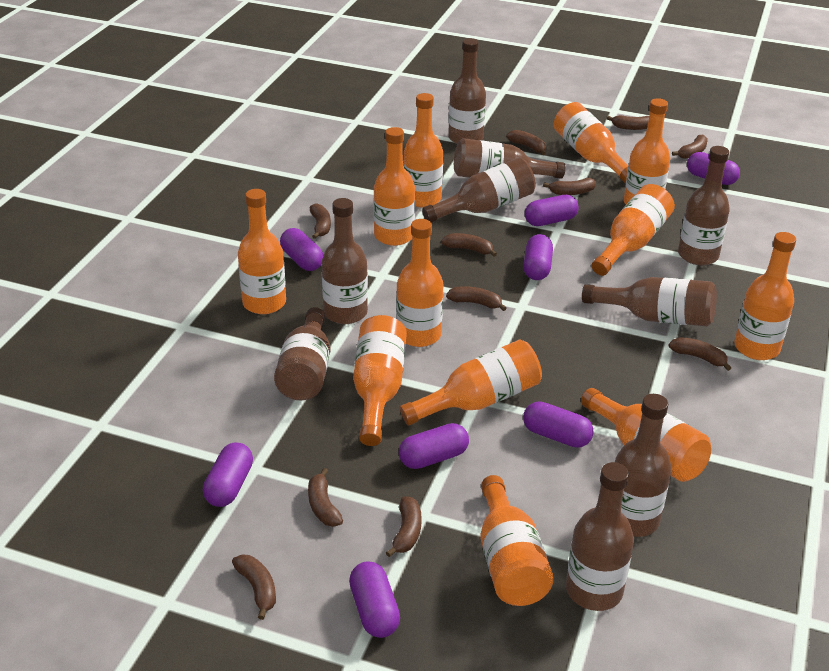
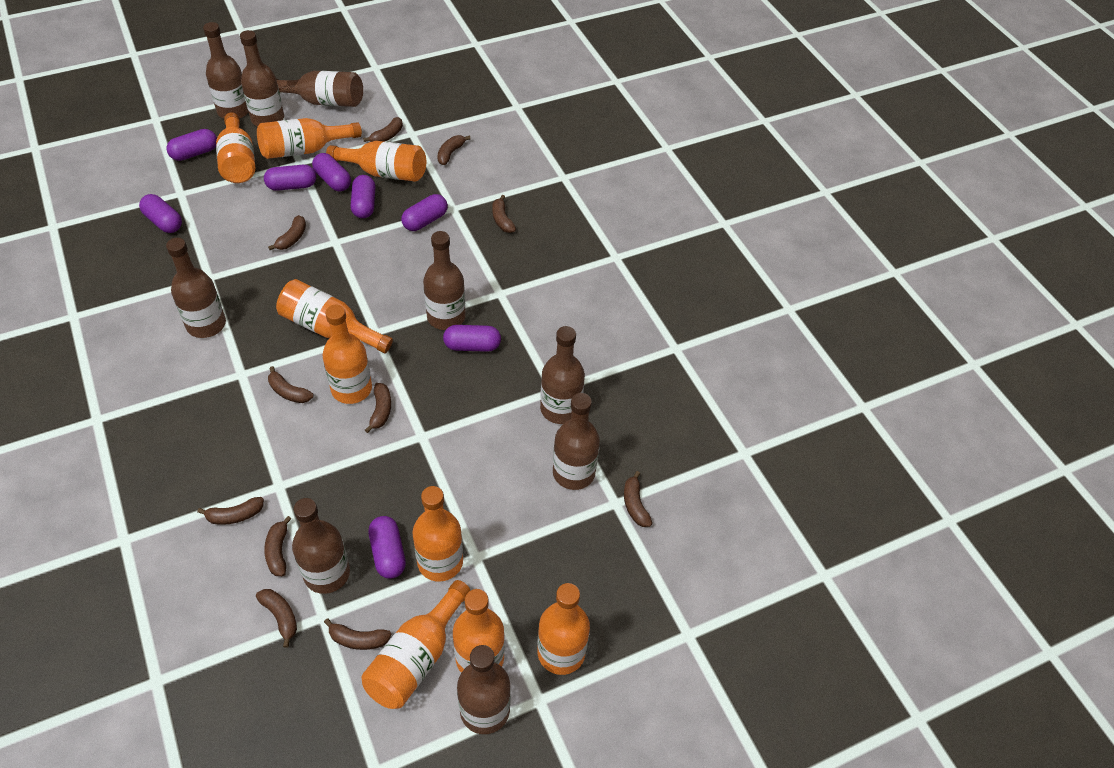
orange bottle: 12 -> 9

